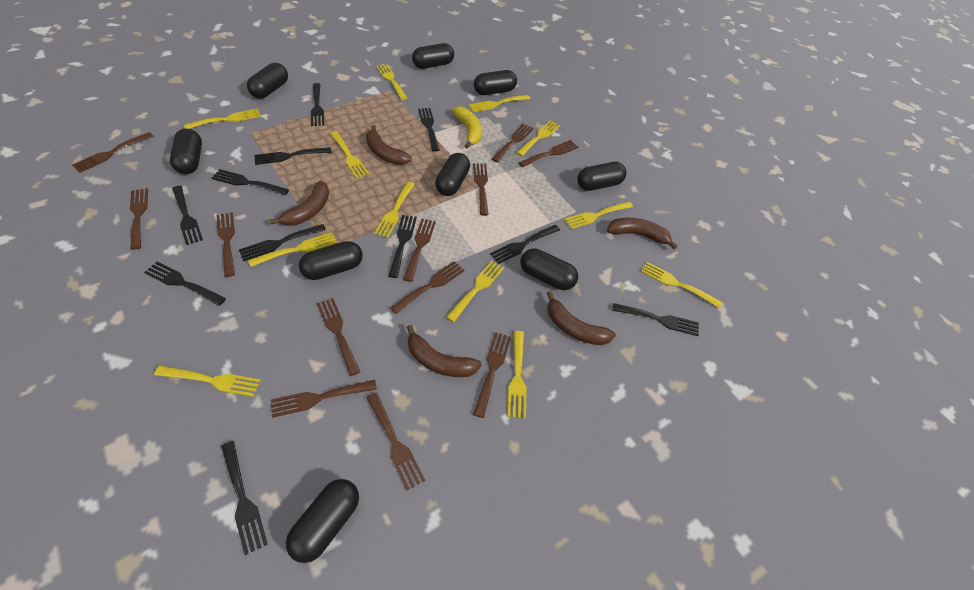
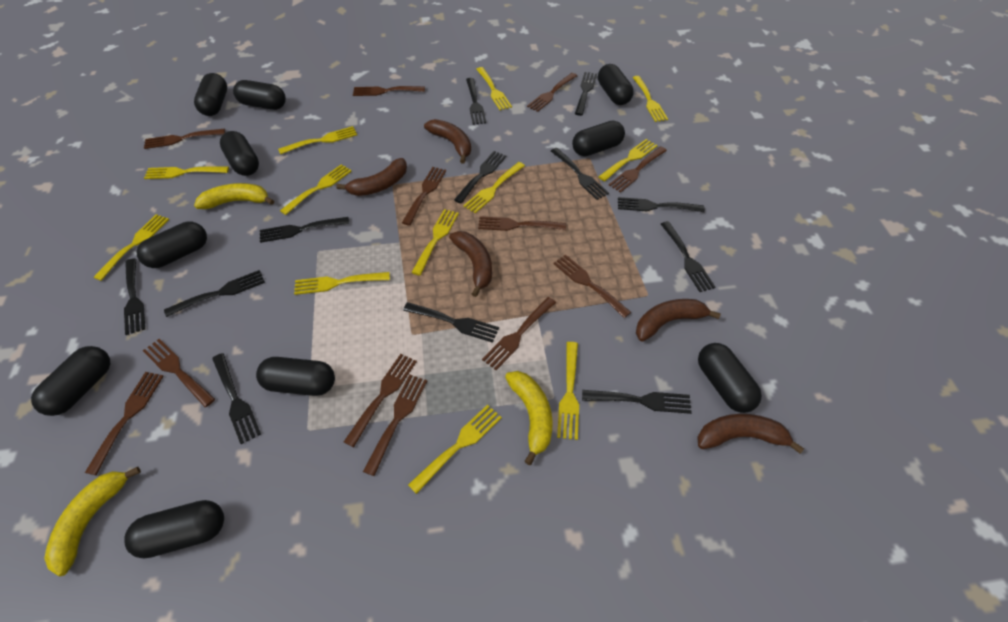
black capsule: 9 -> 10
black fork: 11 -> 12
yellow banana: 1 -> 3

